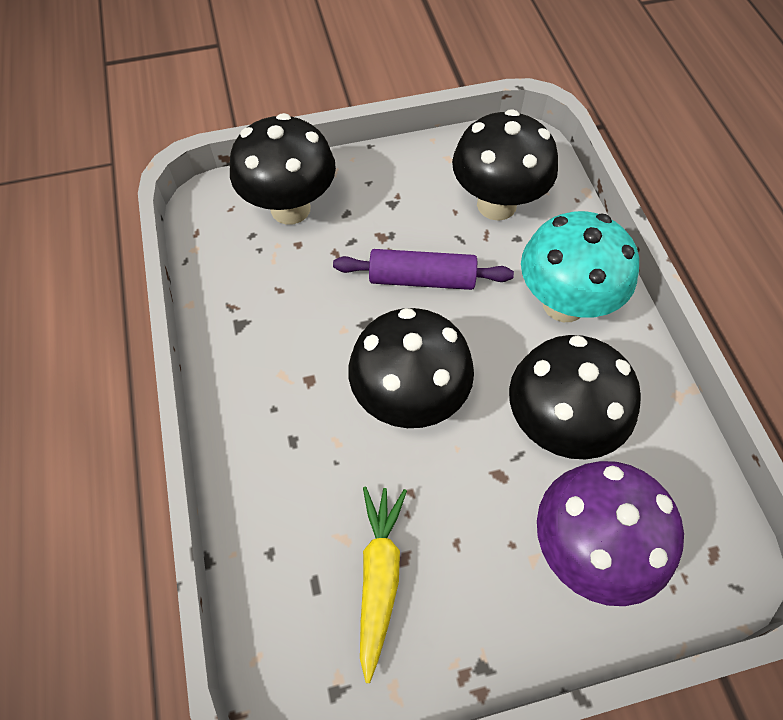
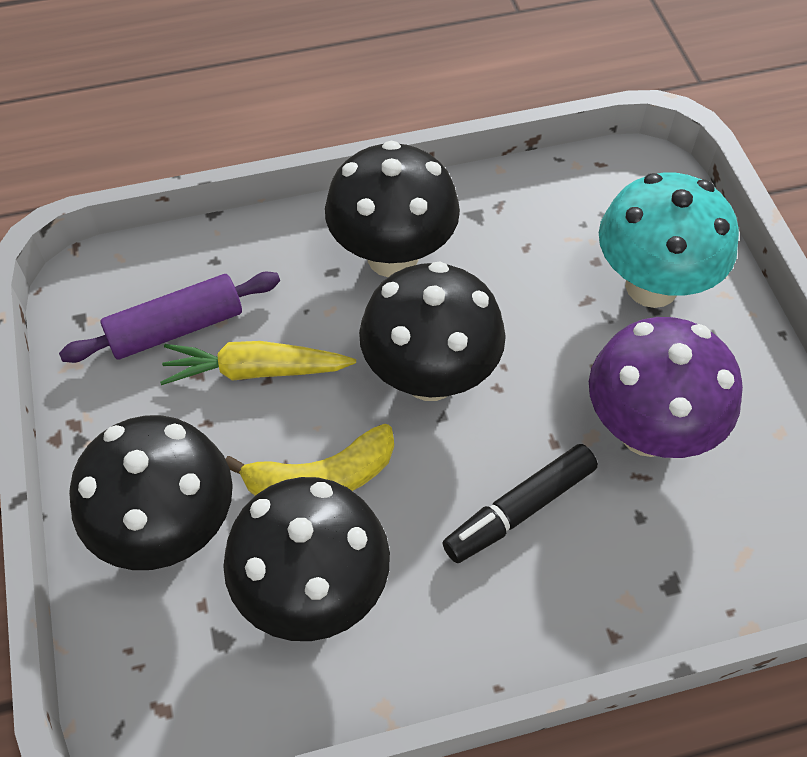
black marker: 0 -> 1
yellow banana: 0 -> 1

